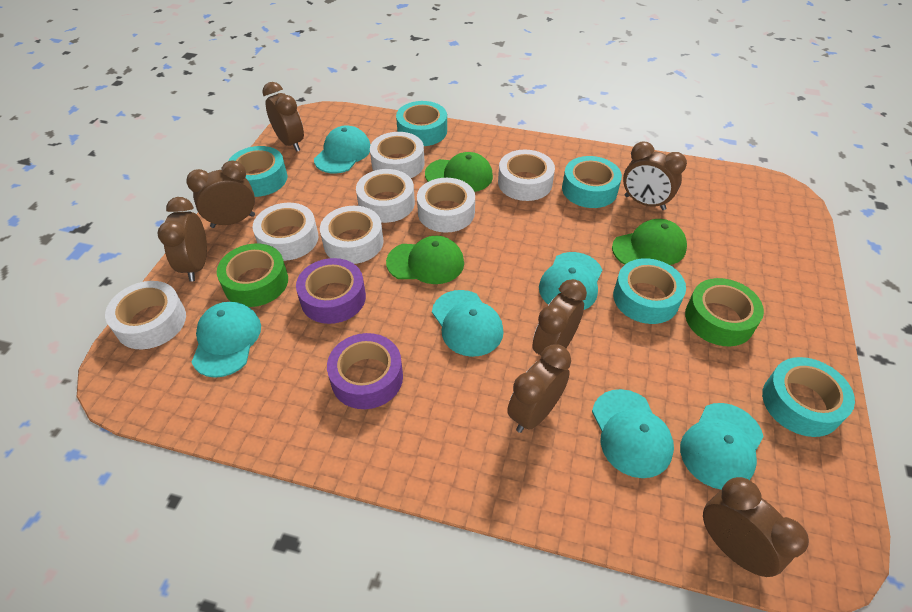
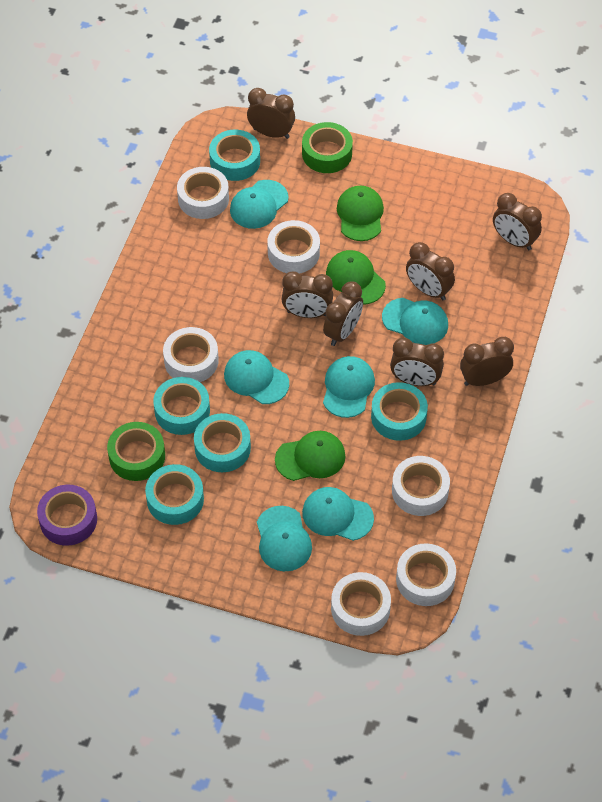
purple tape: 2 -> 1
white tape: 7 -> 6

